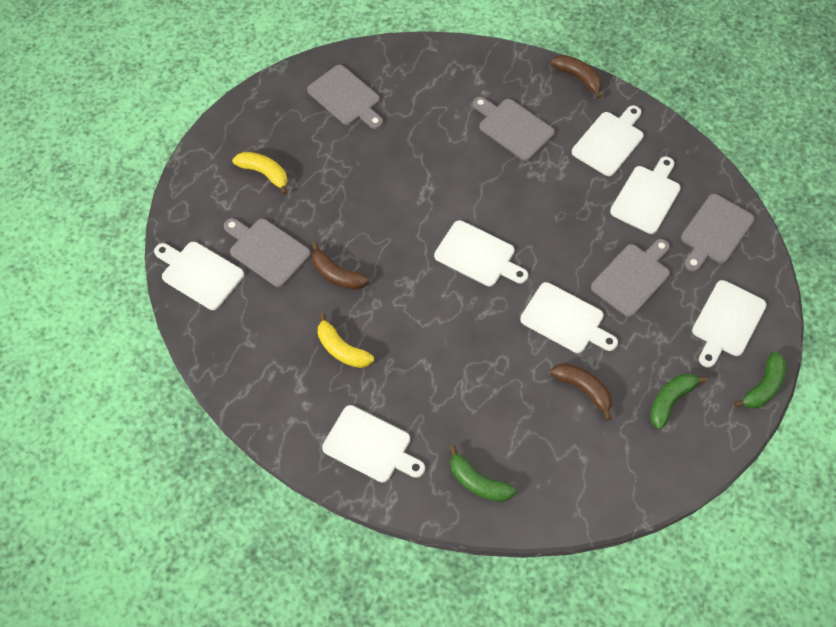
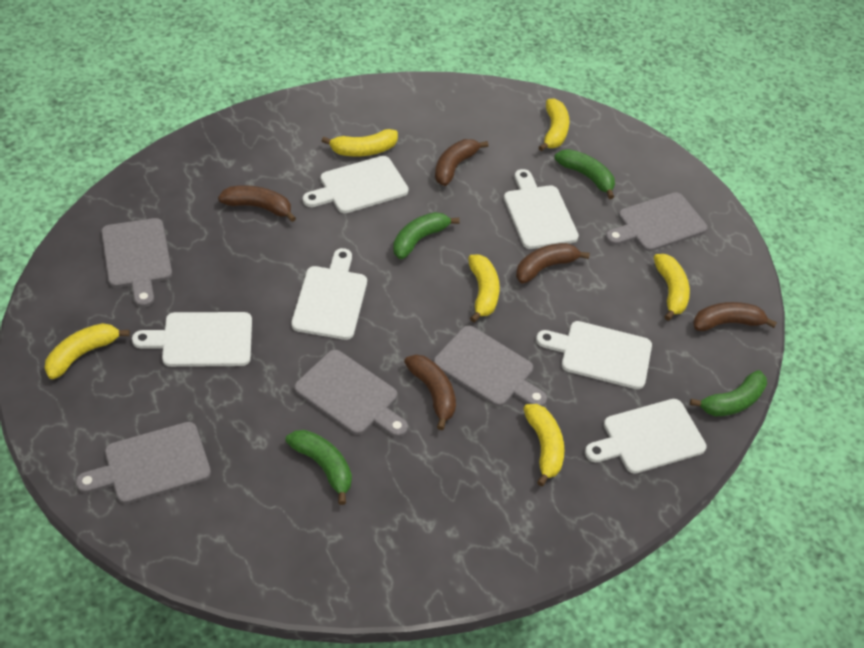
brown banana: 3 -> 5
green banana: 3 -> 4
white cutting board: 7 -> 6
yellow banana: 2 -> 6

